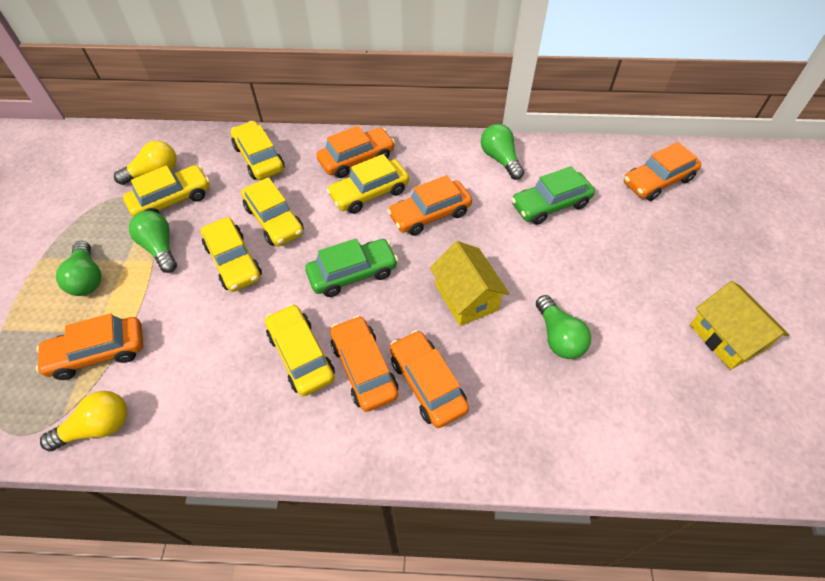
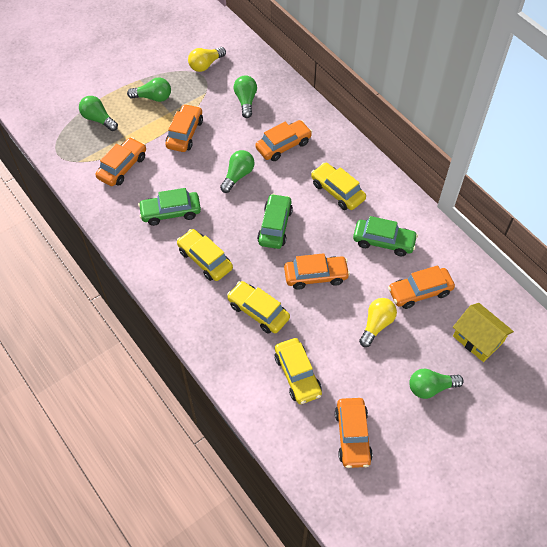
green car: 2 -> 3
green light bulb: 4 -> 5
yellow car: 6 -> 4
yellow house: 2 -> 1

